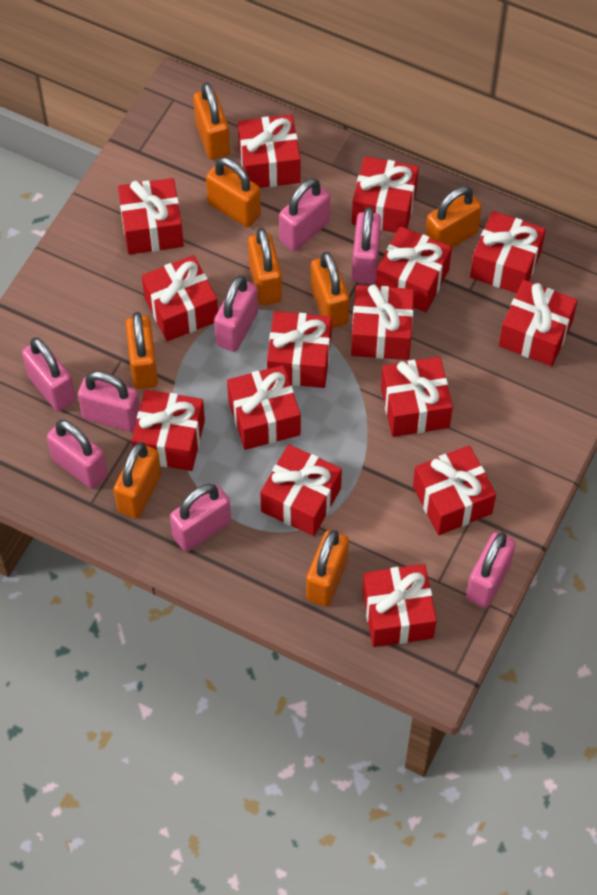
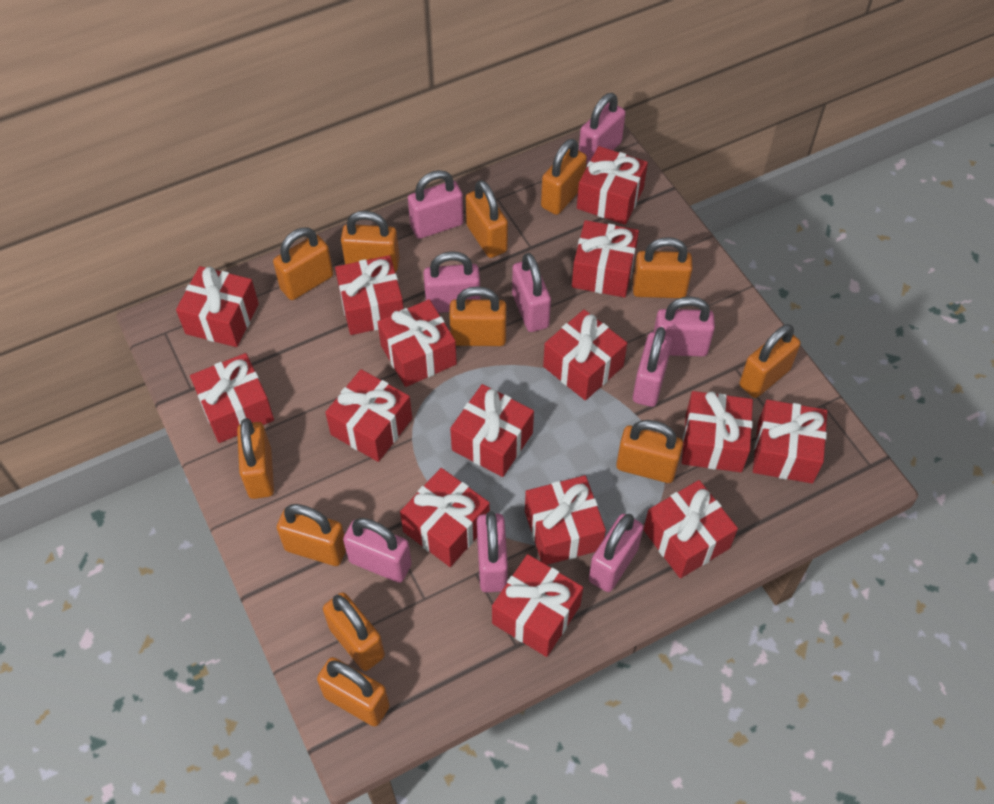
orange padlock: 8 -> 12
pink padlock: 8 -> 9

